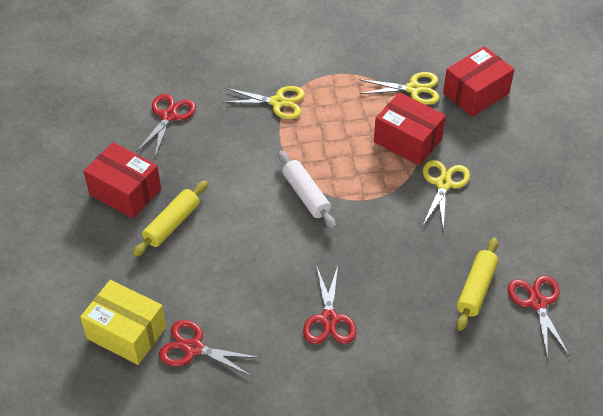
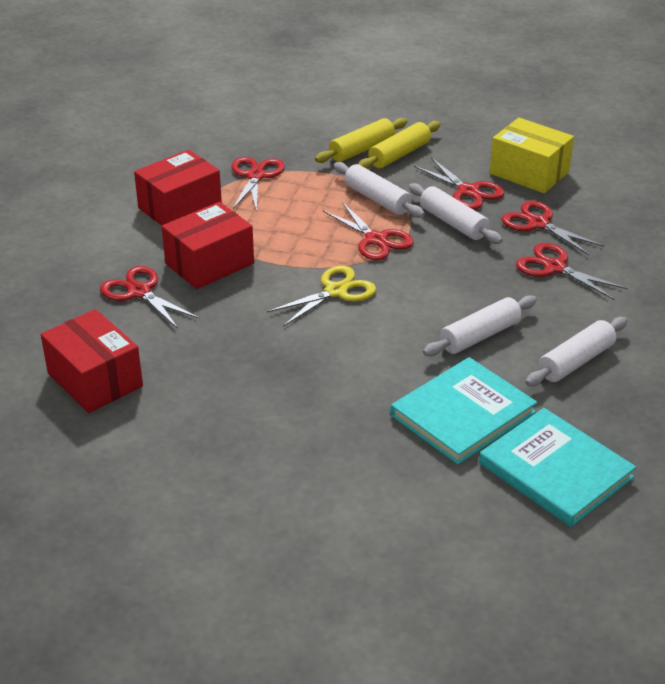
red scissors: 4 -> 6
turquoise book: 0 -> 2
white rolling pin: 1 -> 4
yellow scissors: 3 -> 1

